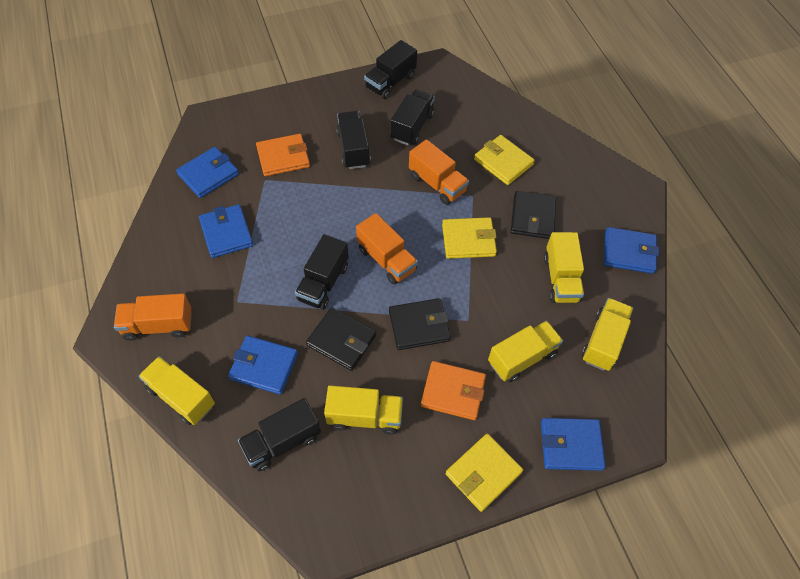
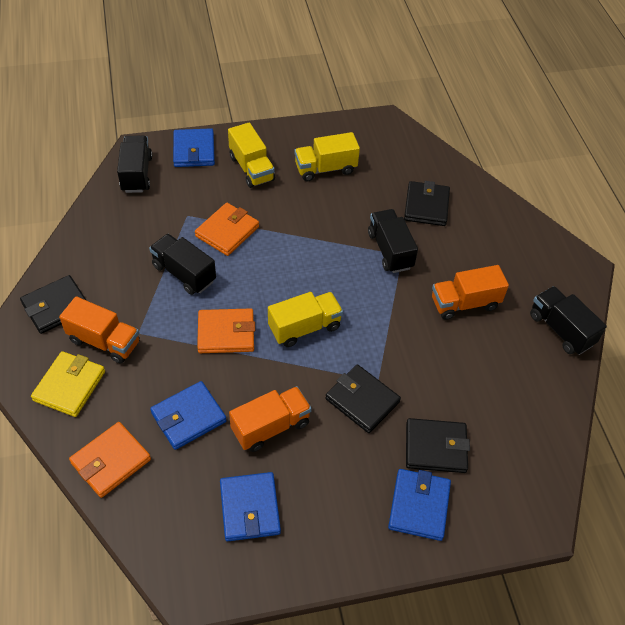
black truck: 5 -> 4
black wallet: 3 -> 4
blue wallet: 5 -> 4
orange wallet: 2 -> 3
yellow truck: 5 -> 3
yellow wallet: 3 -> 1

